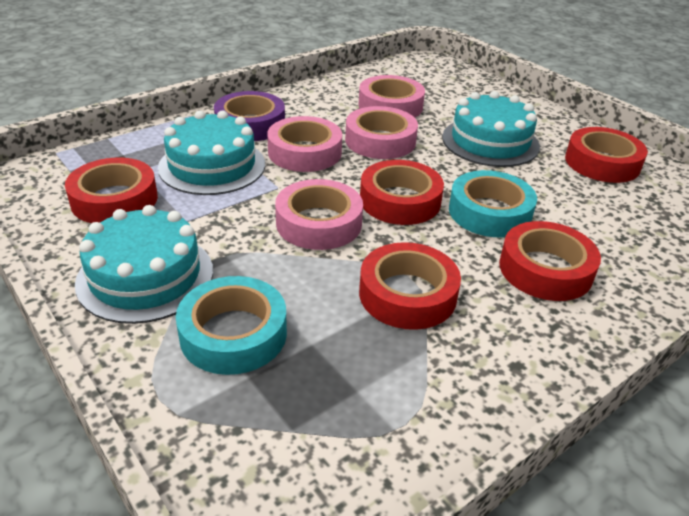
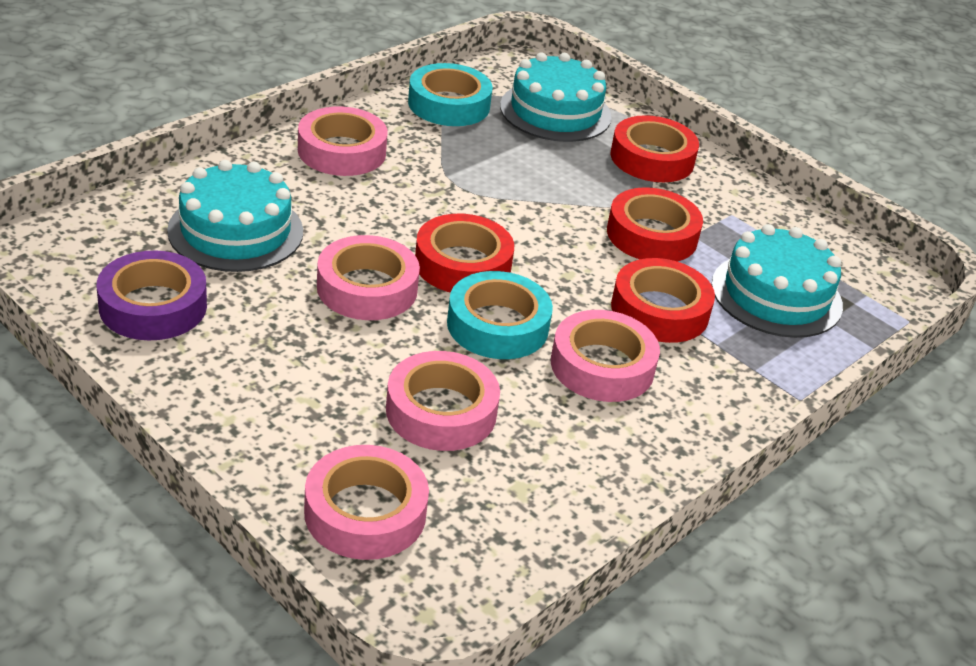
pink tape: 4 -> 5
red tape: 5 -> 4

